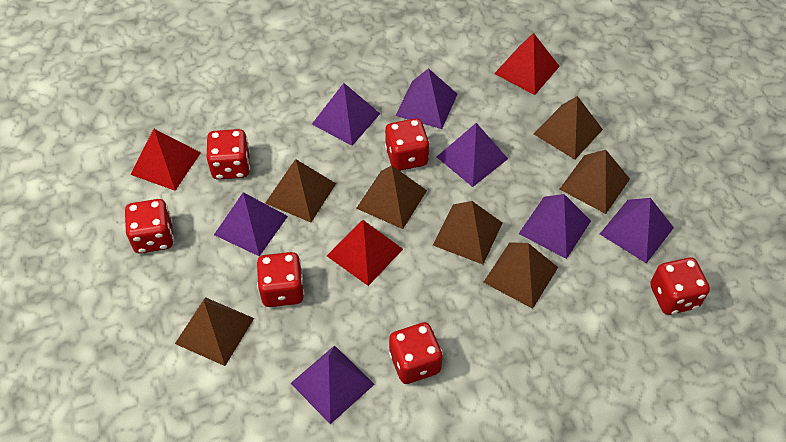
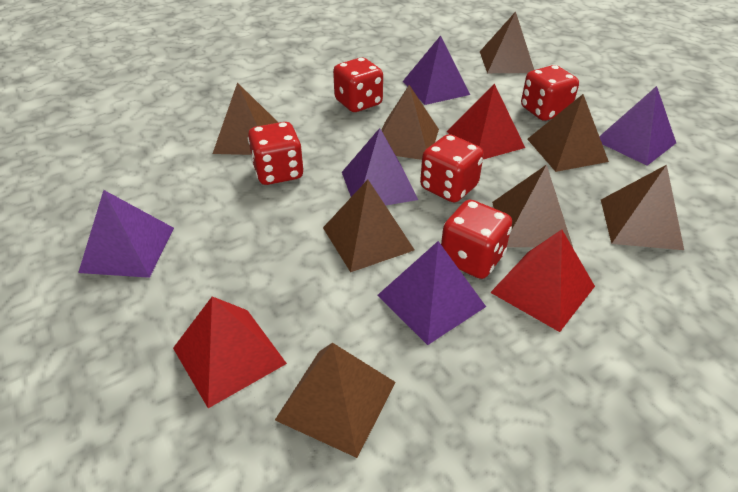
brown pyramid: 7 -> 8
purple pyramid: 7 -> 5
red dice: 6 -> 5

